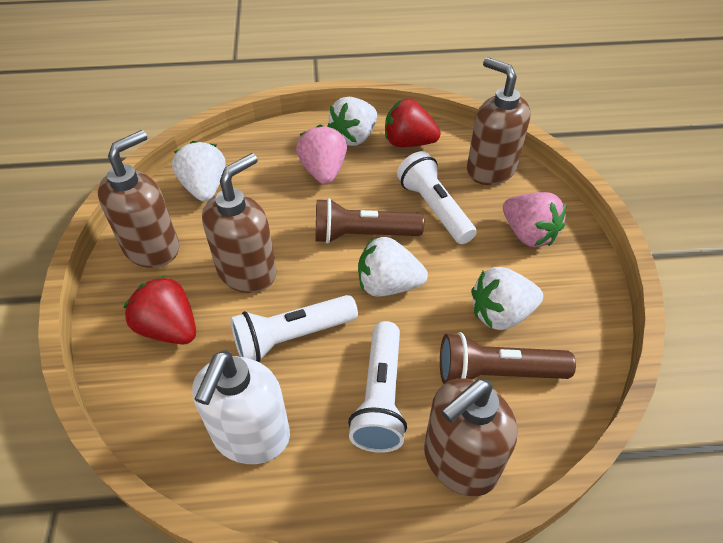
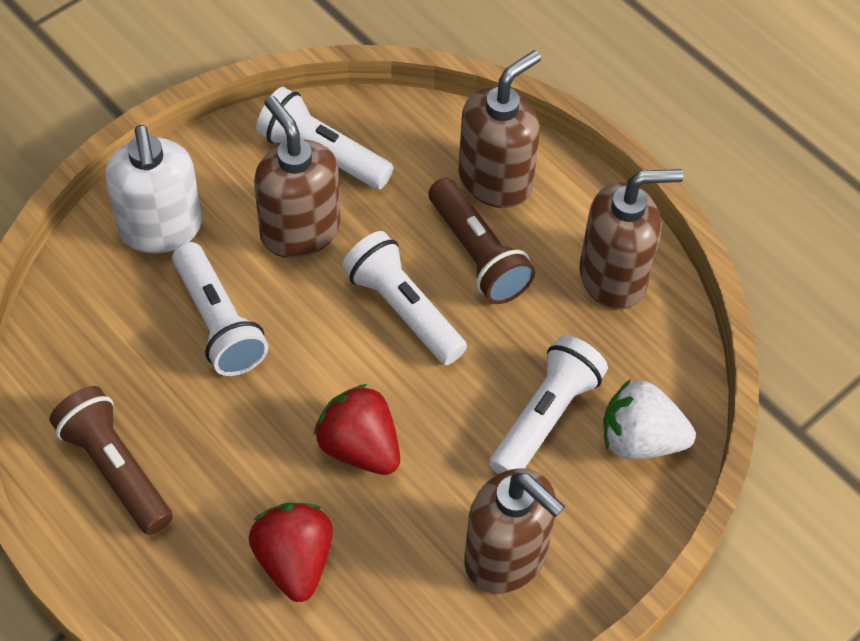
pink strawberry: 2 -> 0
white flashlight: 3 -> 4
white strawberry: 4 -> 1

